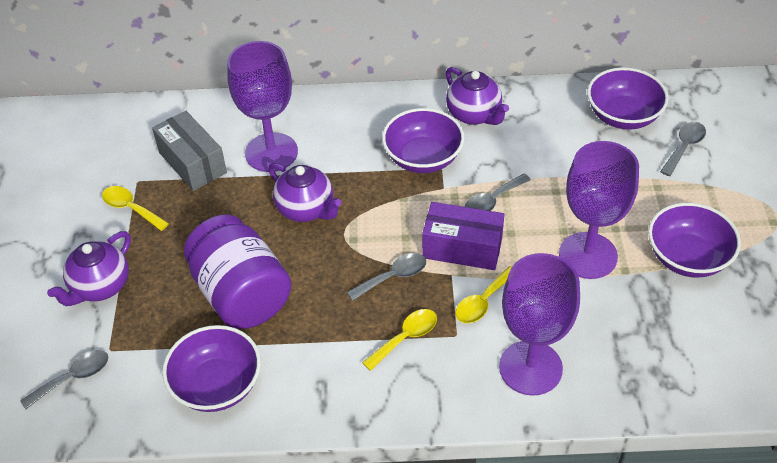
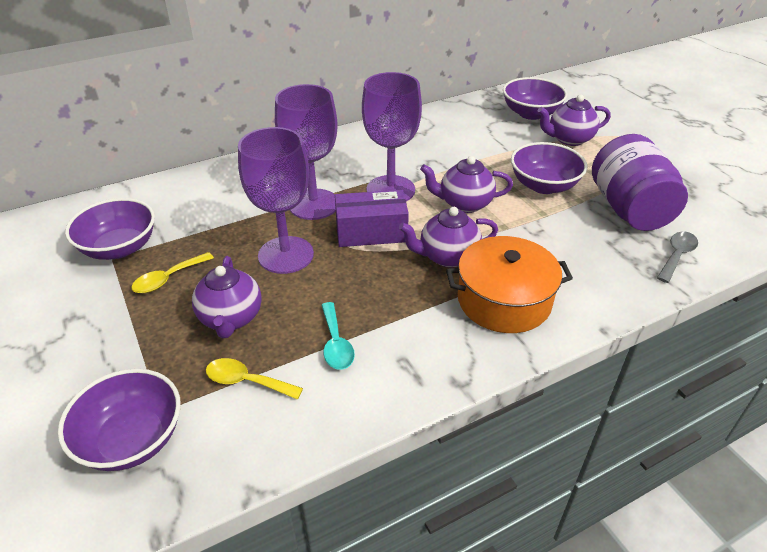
grey box: 1 -> 0
grey spoon: 4 -> 1
orange pot: 0 -> 1
purple teapot: 3 -> 4
turquoise spoon: 0 -> 1
yellow spoon: 3 -> 2

